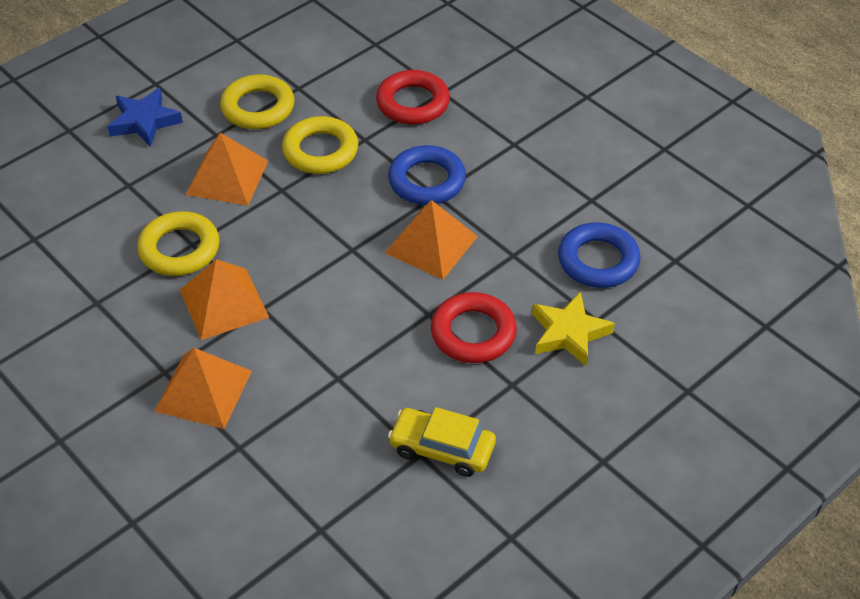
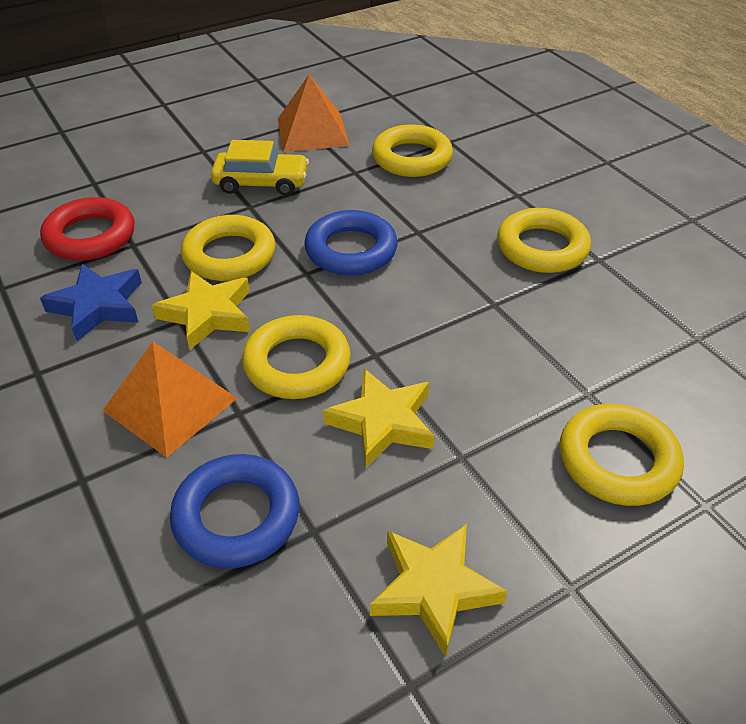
orange pyramid: 4 -> 2
red ring: 2 -> 1
yellow ring: 3 -> 5
yellow star: 1 -> 3

